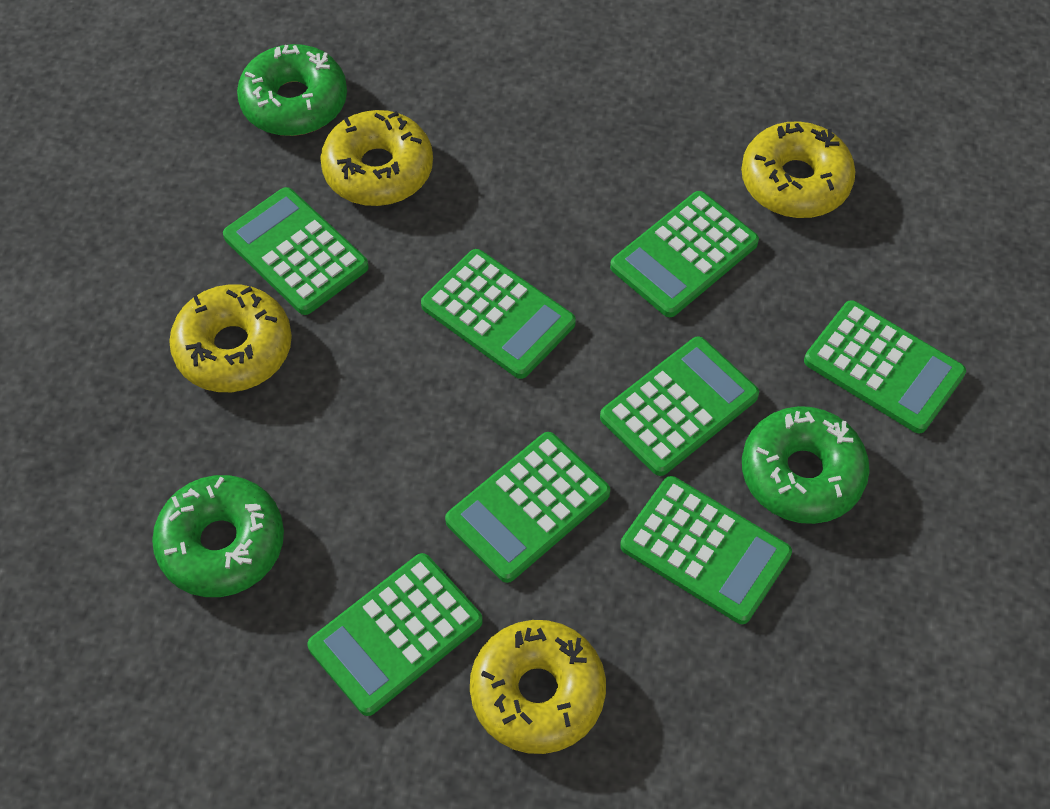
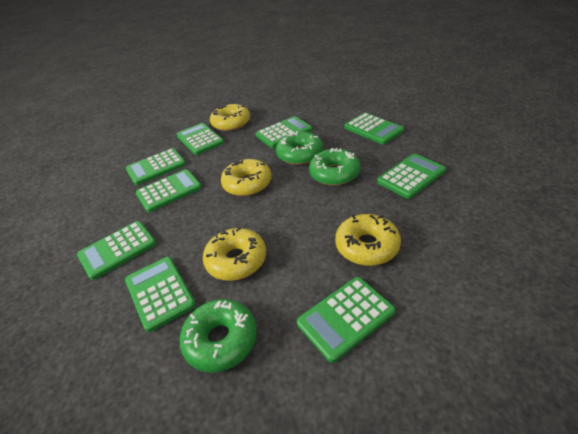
green calculator: 8 -> 9

